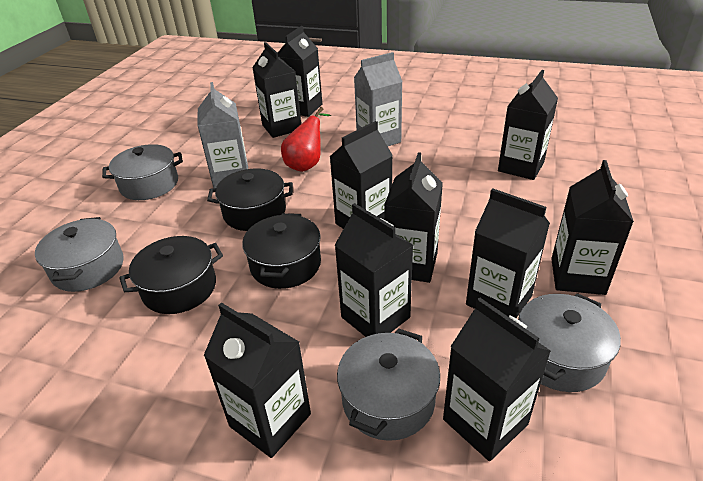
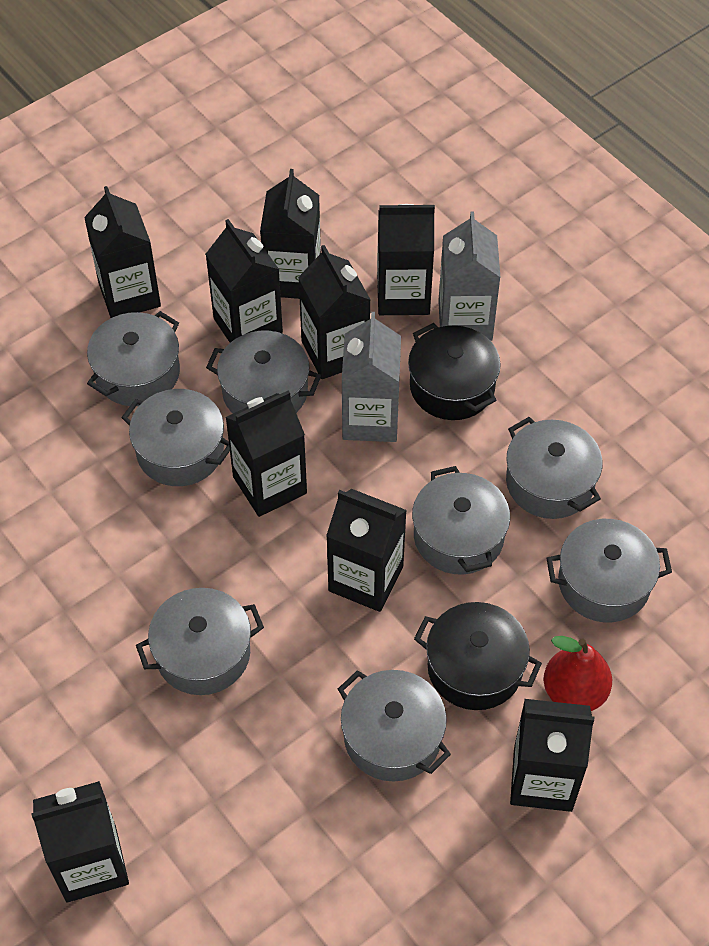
black carton: 10 -> 9
black pot: 3 -> 2
grey pot: 4 -> 8

